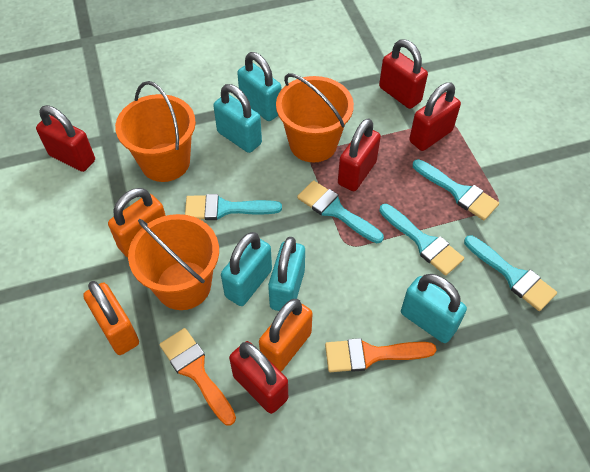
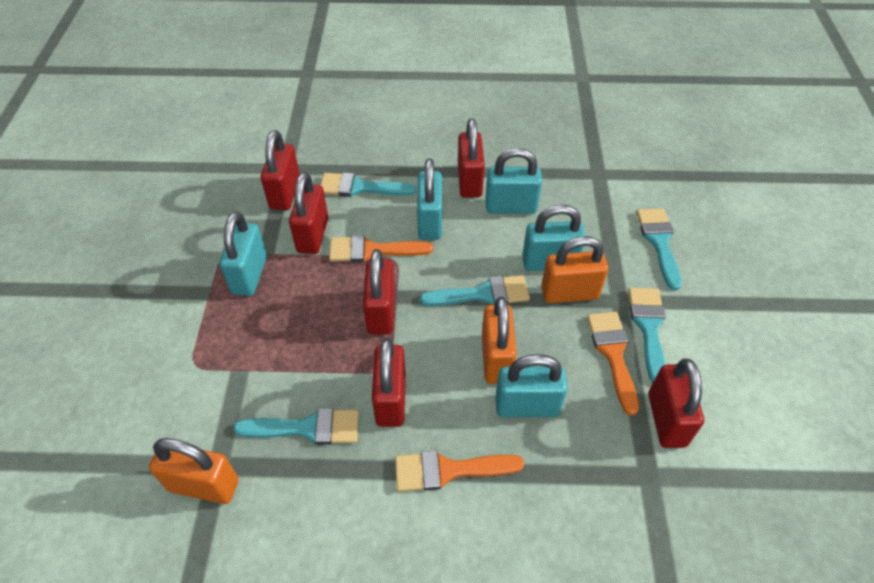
orange brush: 2 -> 3
orange bucket: 3 -> 0
red padlock: 5 -> 6

